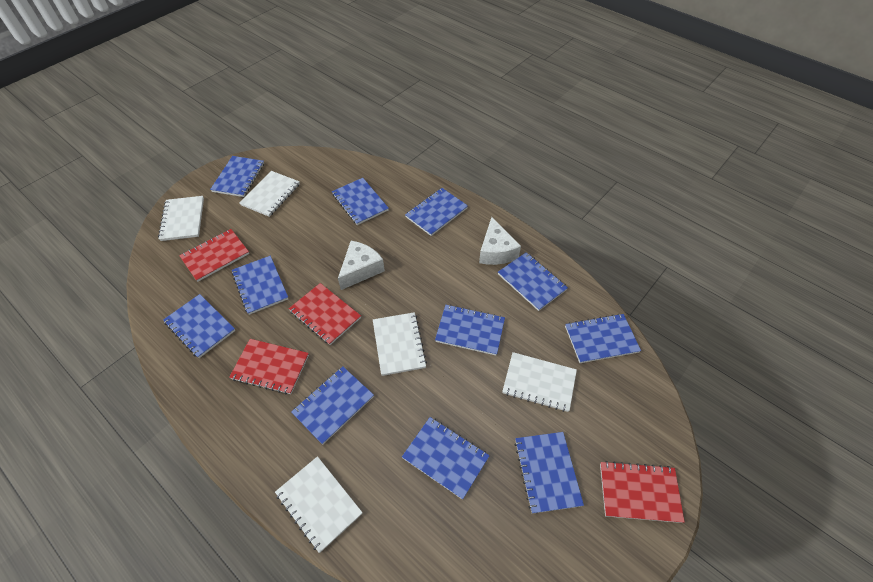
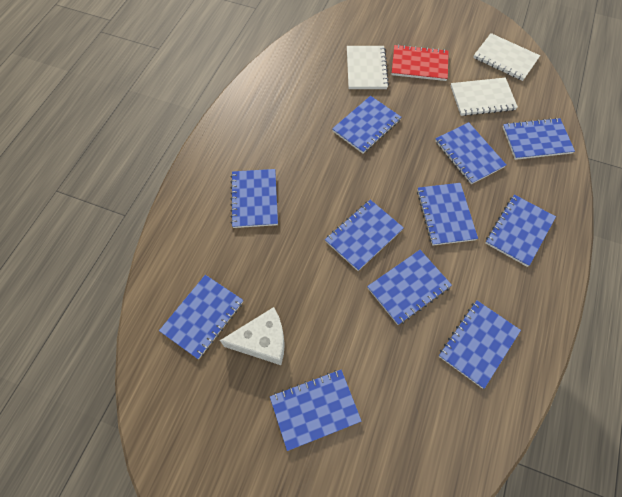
red notebook: 4 -> 1
white cheese: 2 -> 1
white notebook: 5 -> 3

